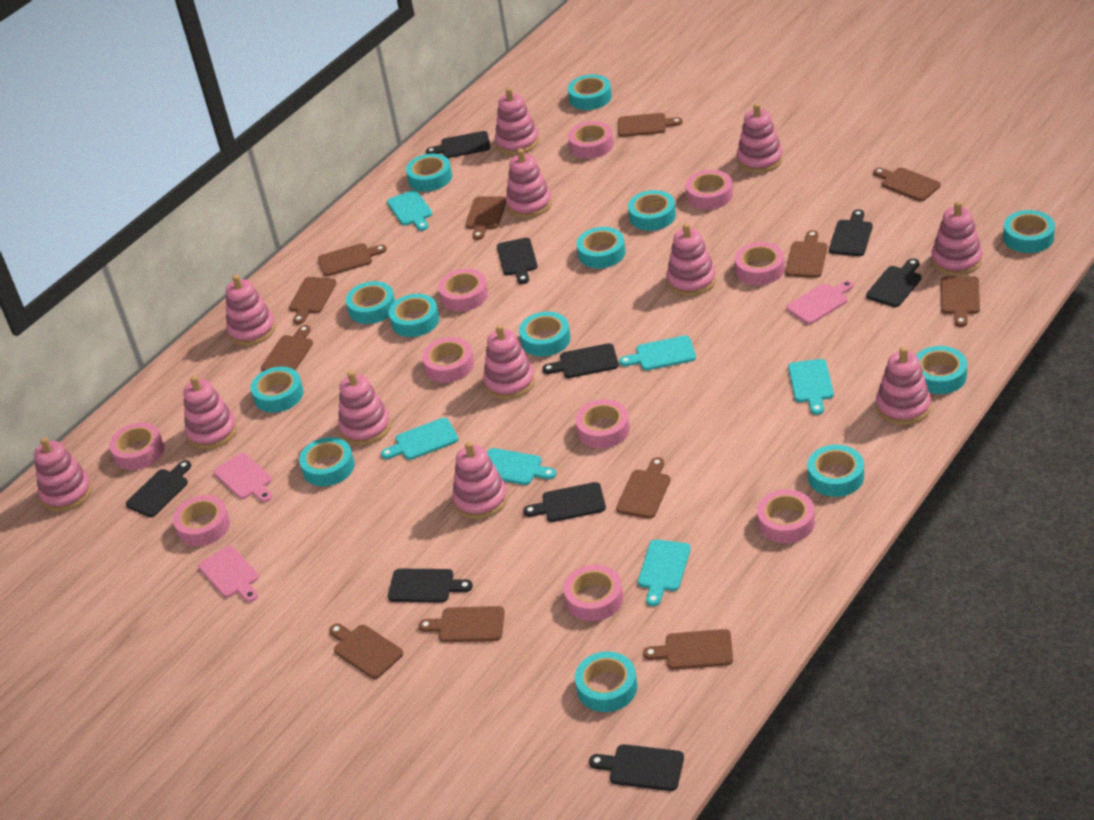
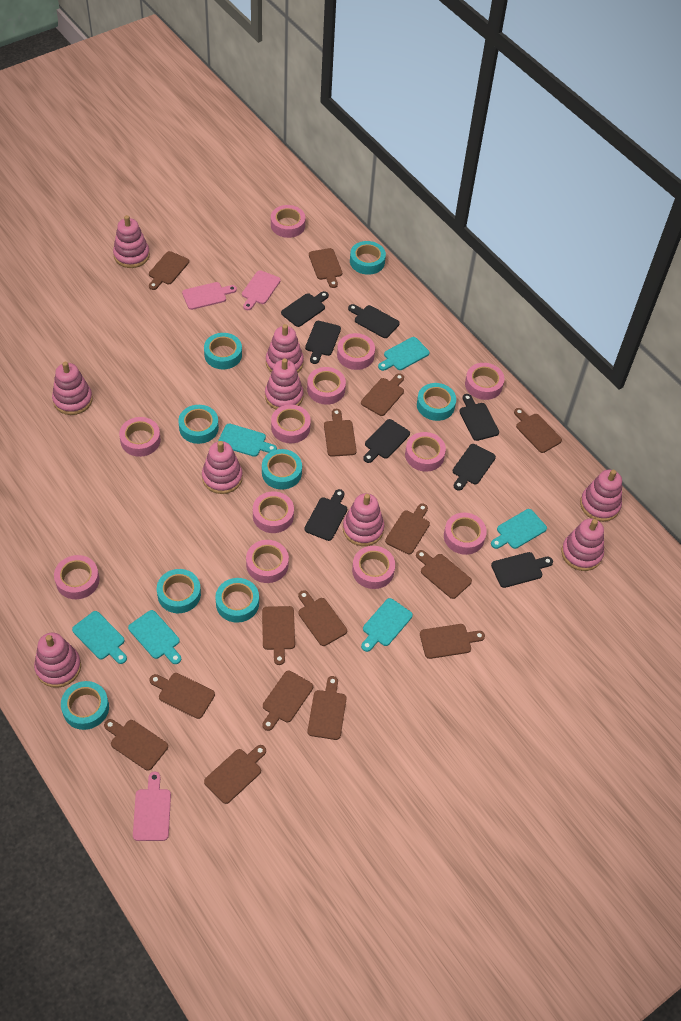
black cutting board: 9 -> 8
brown cutting board: 12 -> 15
pink stacking toy: 12 -> 9
pink tape: 10 -> 12
turquoise tape: 13 -> 8

